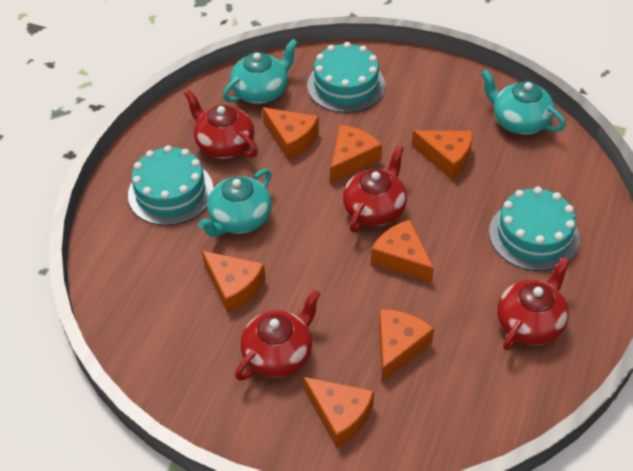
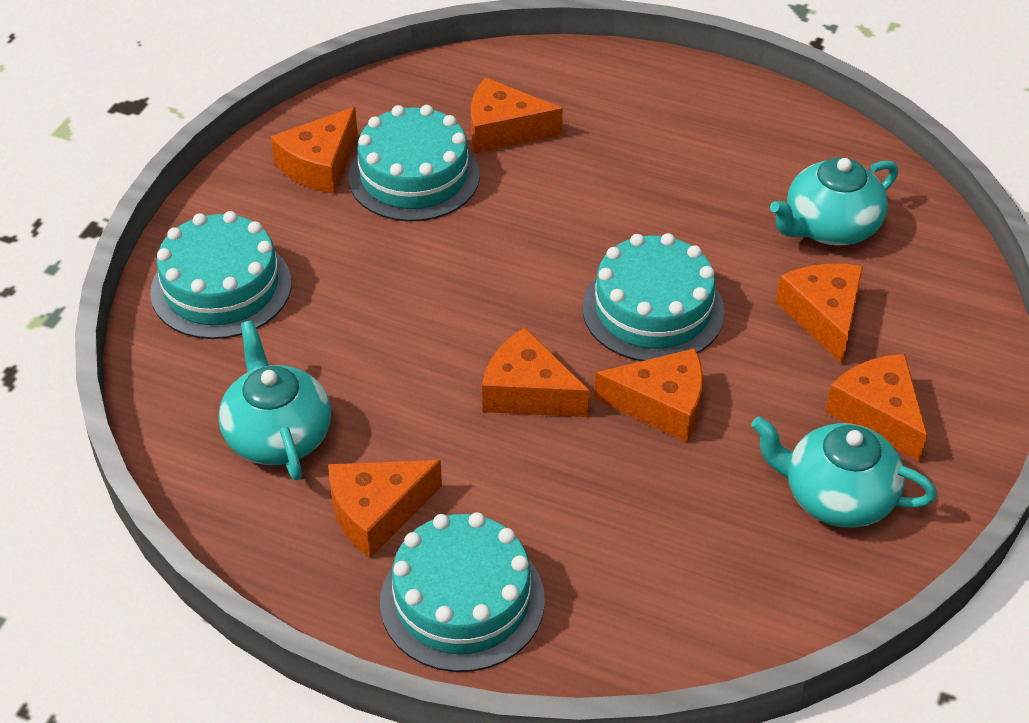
red teapot: 4 -> 0
turquoise cake: 3 -> 4

